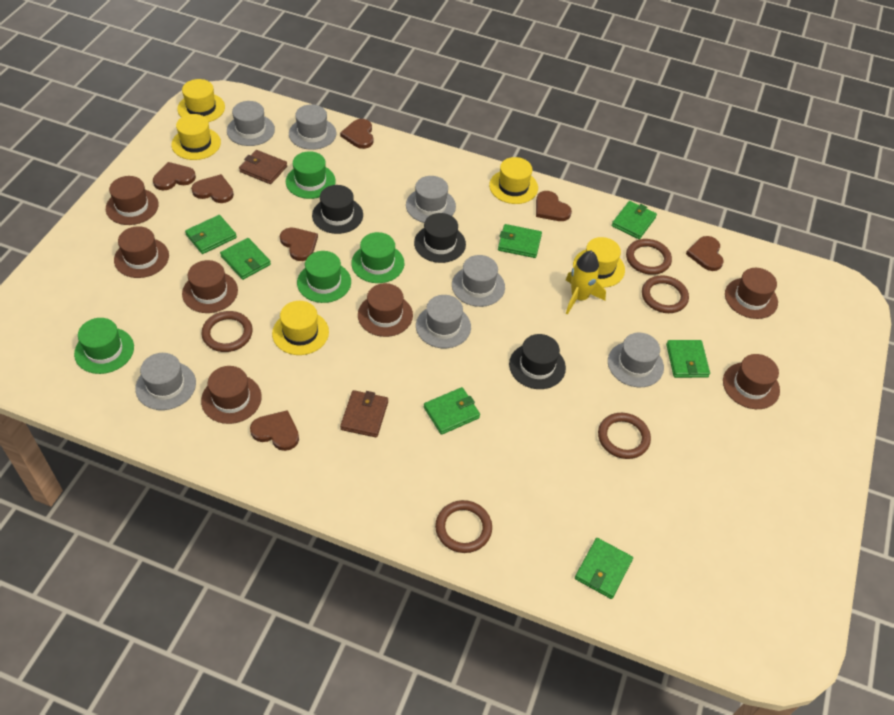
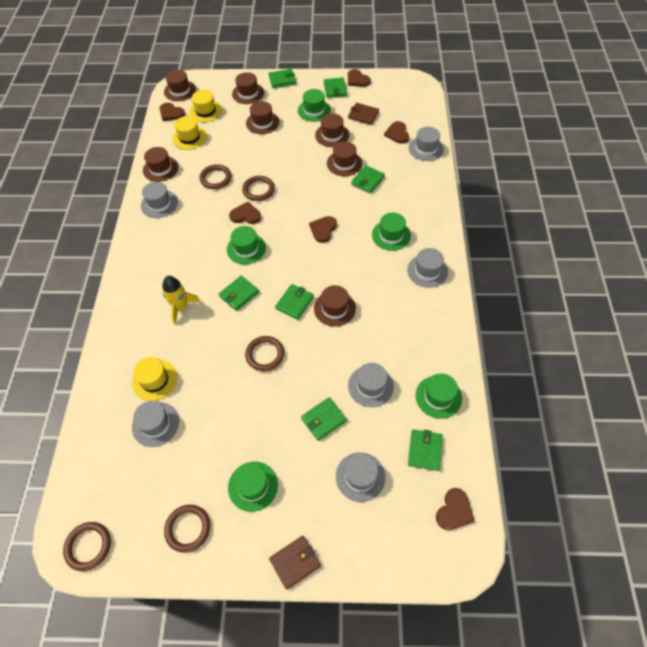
black hat: 3 -> 0
brown heart: 7 -> 6
green hat: 4 -> 5
grey hat: 7 -> 6
yellow hat: 5 -> 3

